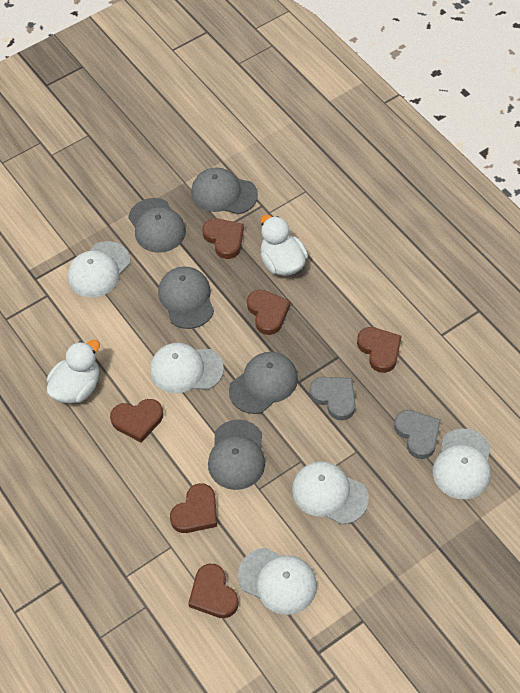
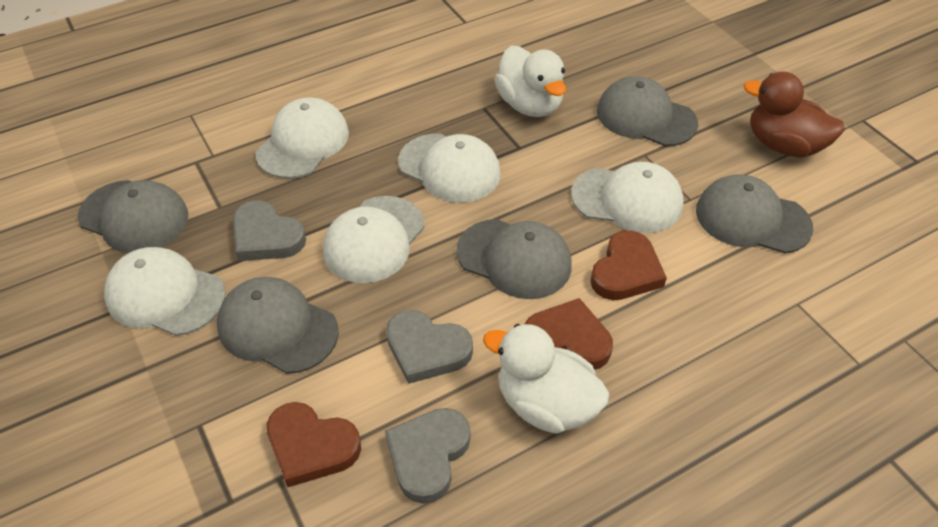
brown duck: 0 -> 1
brown heart: 6 -> 3
grey heart: 2 -> 3

